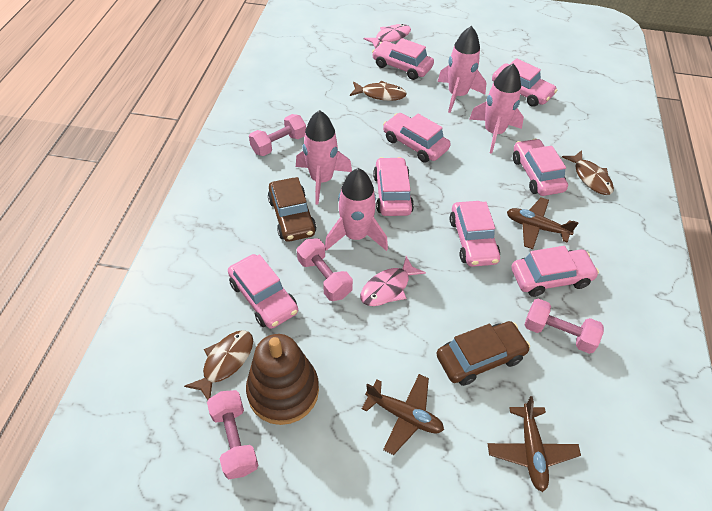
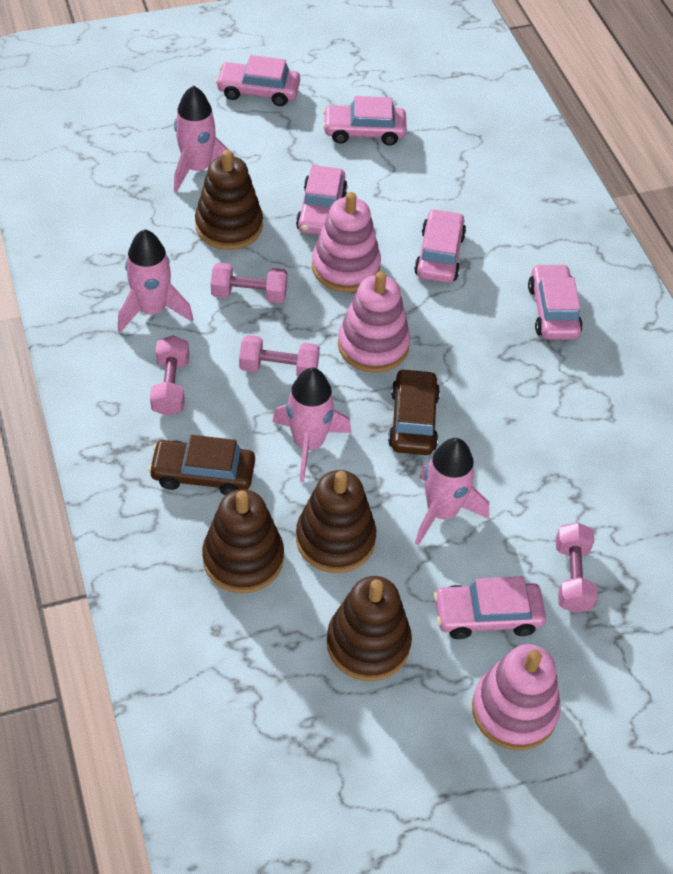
brown fish: 3 -> 0
brown plane: 3 -> 0
brown stacking toy: 1 -> 4
pink car: 8 -> 6
pink fish: 2 -> 0
pink stacking toy: 0 -> 3

